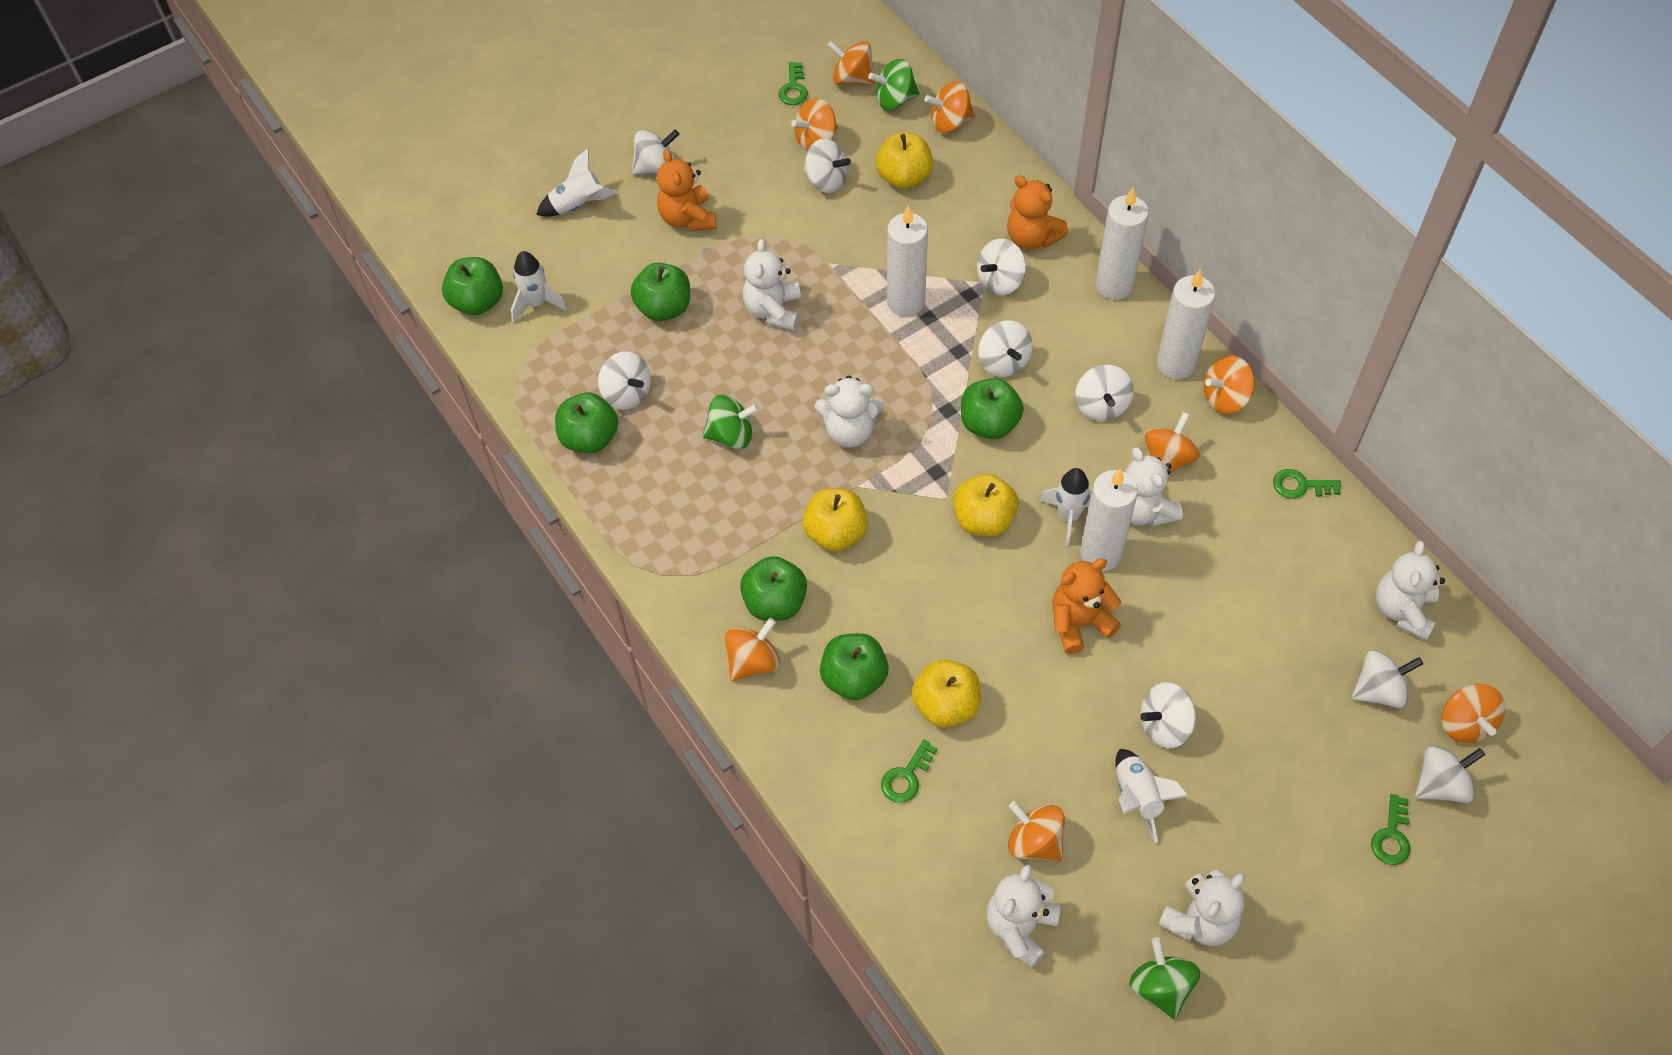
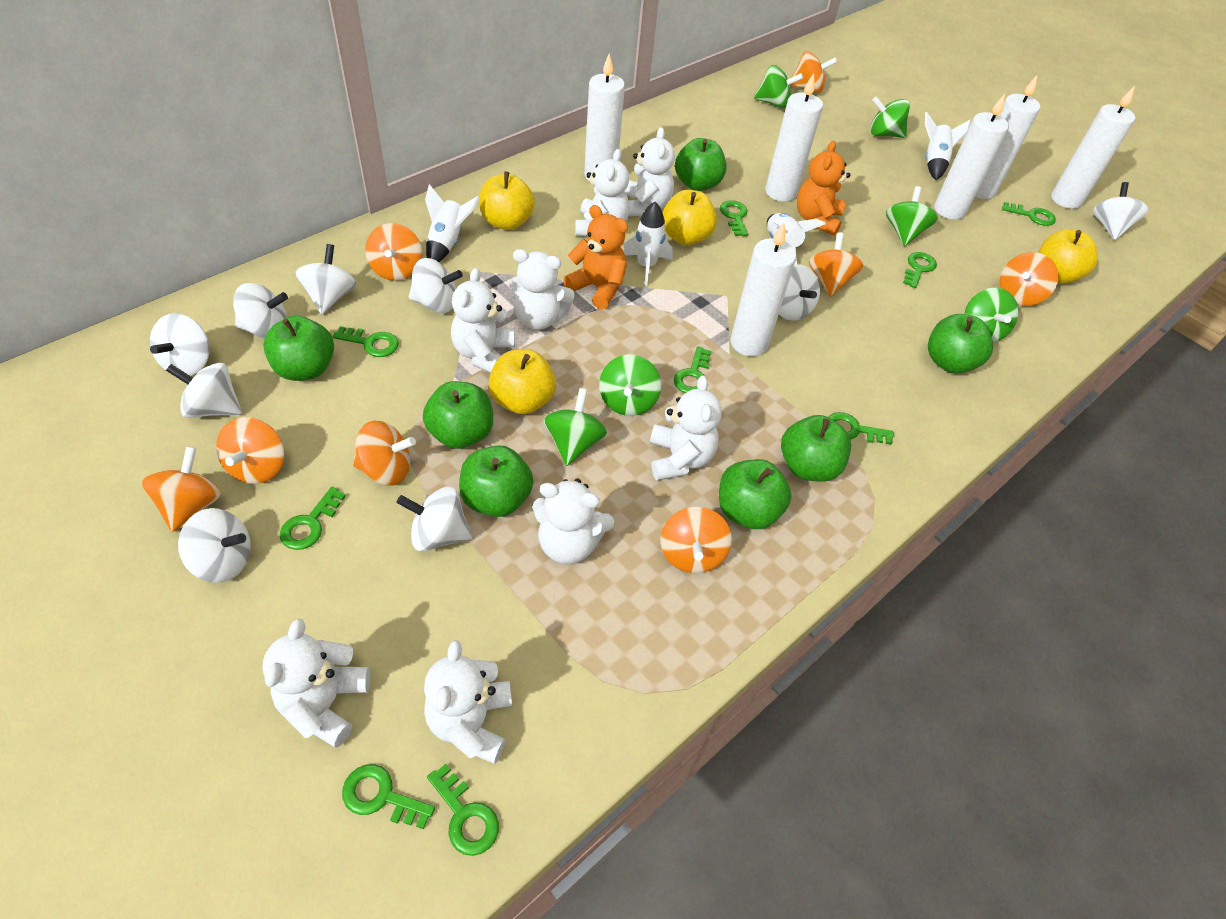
green apple: 6 -> 7
green key: 4 -> 9
green spinning top: 3 -> 6
orange teddy bear: 3 -> 2
white candle: 4 -> 6
white teddy bear: 6 -> 8

